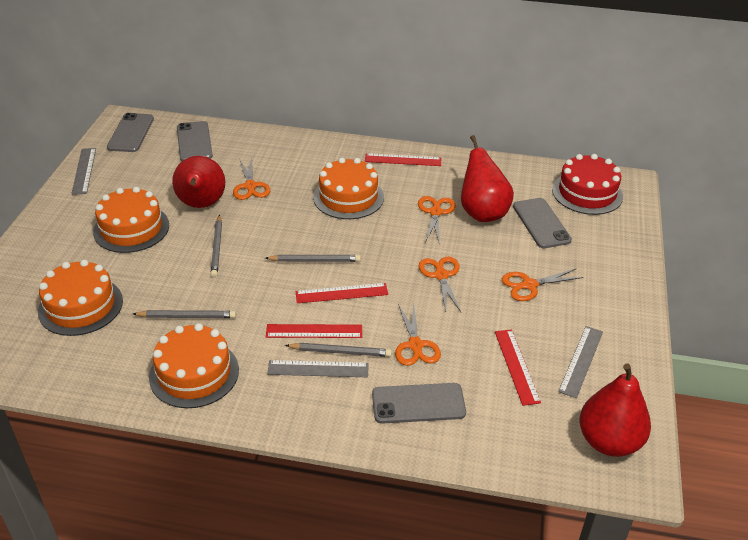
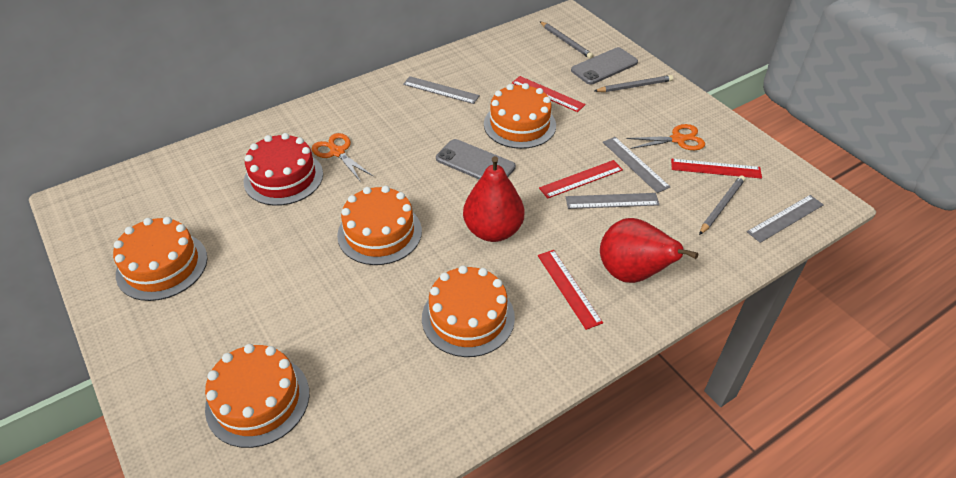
grey pencil: 4 -> 3
grey phone: 4 -> 2
grey ruler: 3 -> 4
orange cake: 4 -> 5
orange scissors: 5 -> 2
red pear: 3 -> 2

